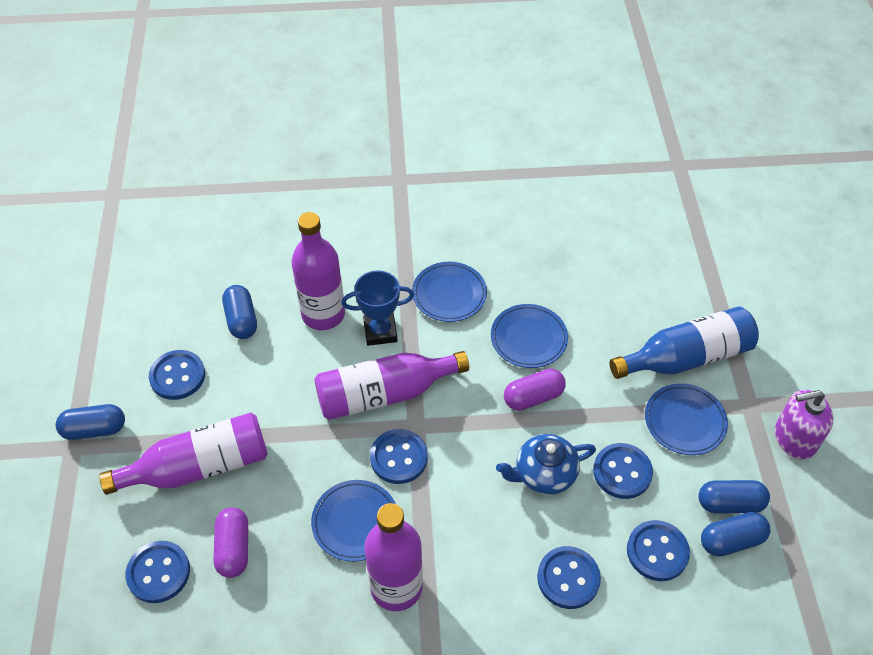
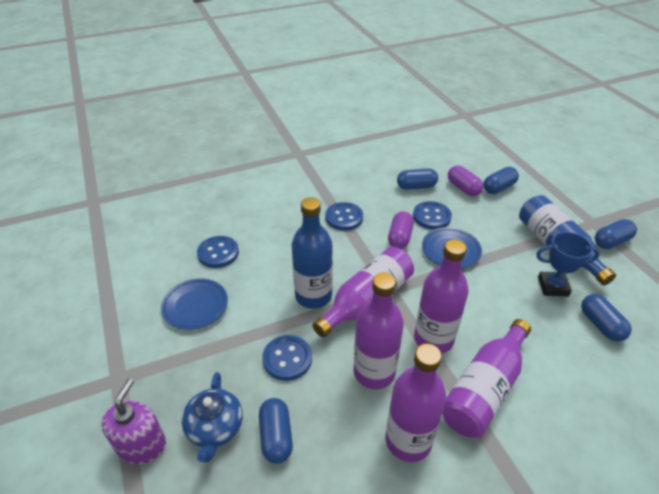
blue bottle: 1 -> 2
blue button: 6 -> 4
blue capsule: 4 -> 5
blue plate: 4 -> 2
purple bottle: 4 -> 5

